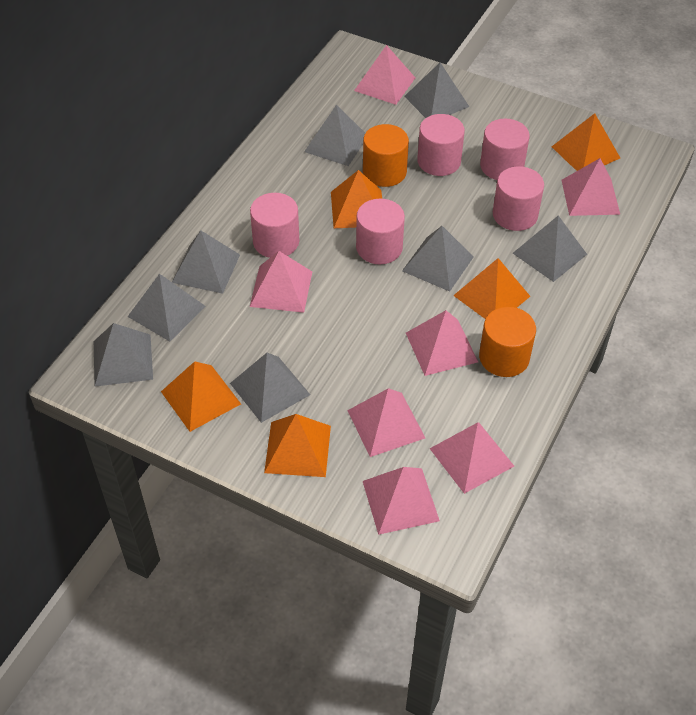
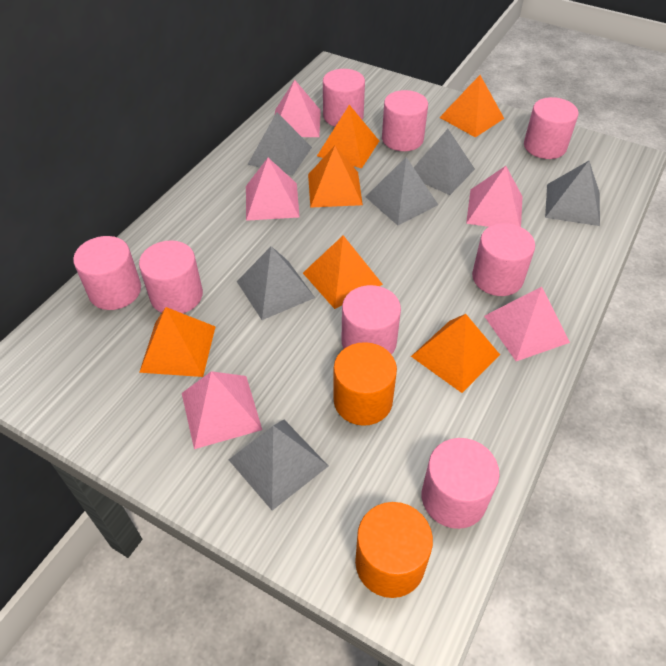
grey pyramid: 8 -> 6
orange pyramid: 5 -> 6
pink cylinder: 5 -> 8
pink pyramid: 7 -> 5

